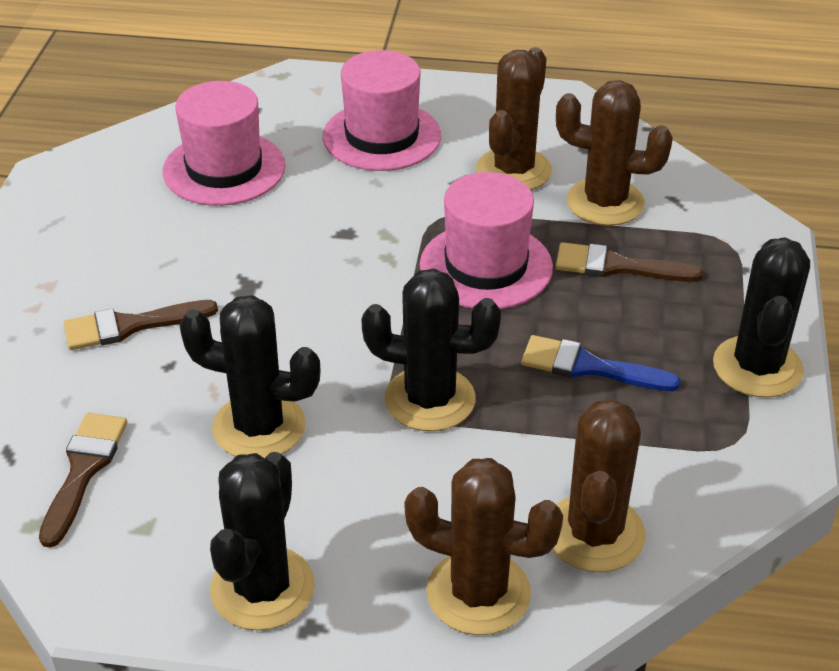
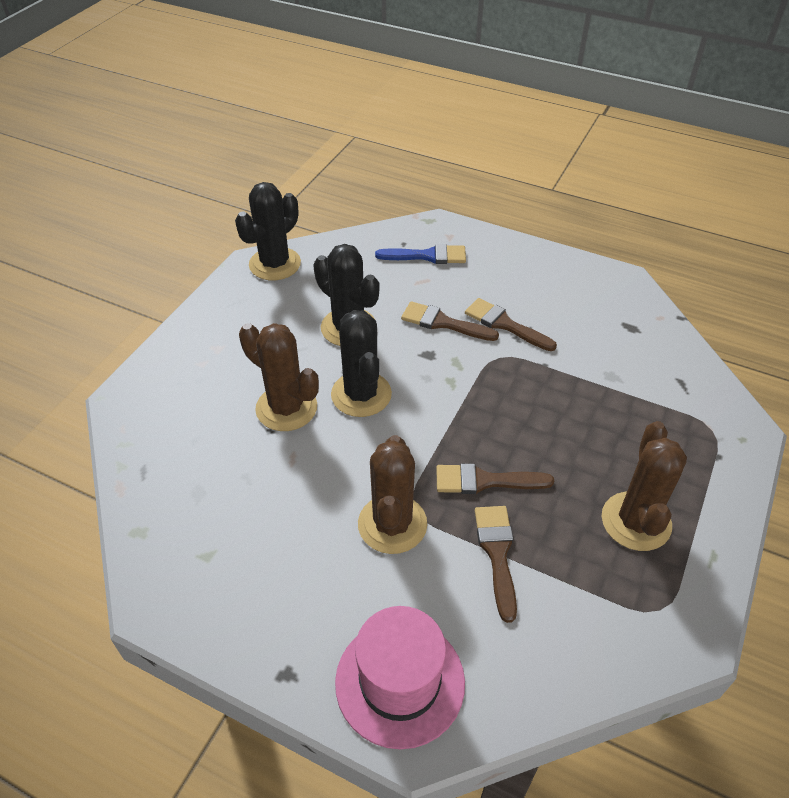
black cactus: 4 -> 3
brown brush: 3 -> 4
brown cactus: 4 -> 3
pink hat: 3 -> 1

